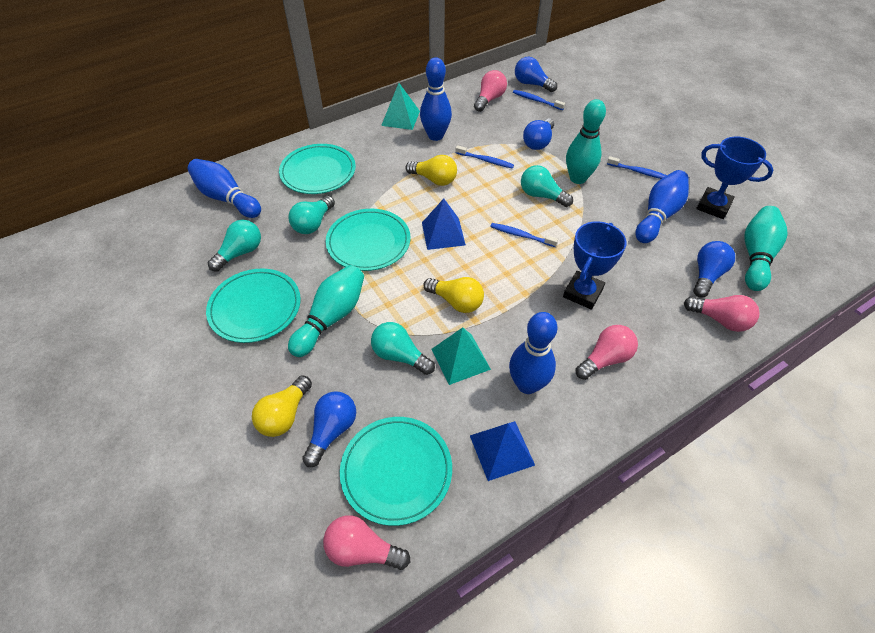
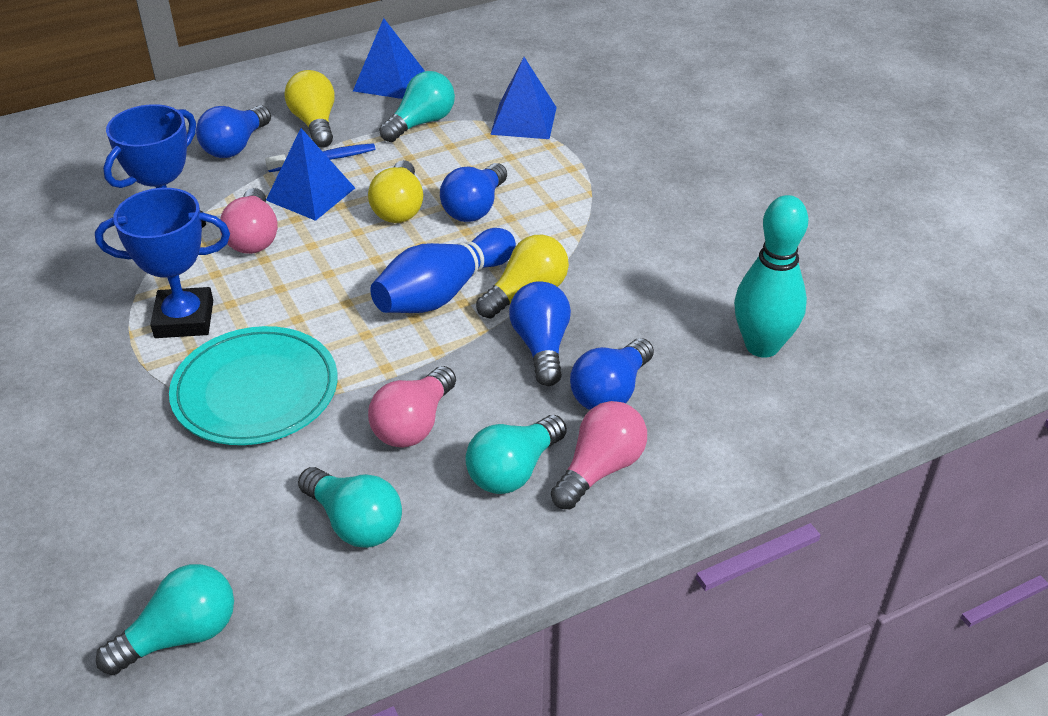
blue bowling pin: 4 -> 1
blue pyramid: 2 -> 3
blue toothbrush: 4 -> 1
pink light bulb: 4 -> 3
turquoise bowling pin: 3 -> 1
turquoise plate: 4 -> 1
turquoise pyramid: 2 -> 0

